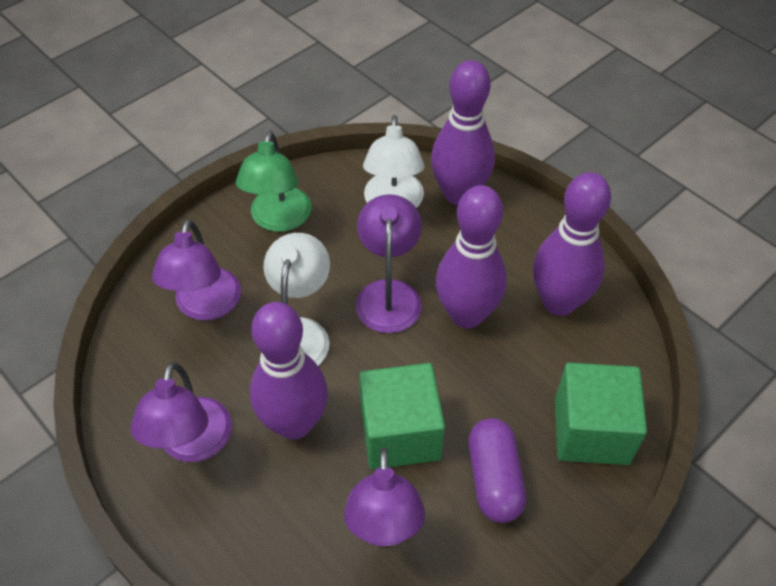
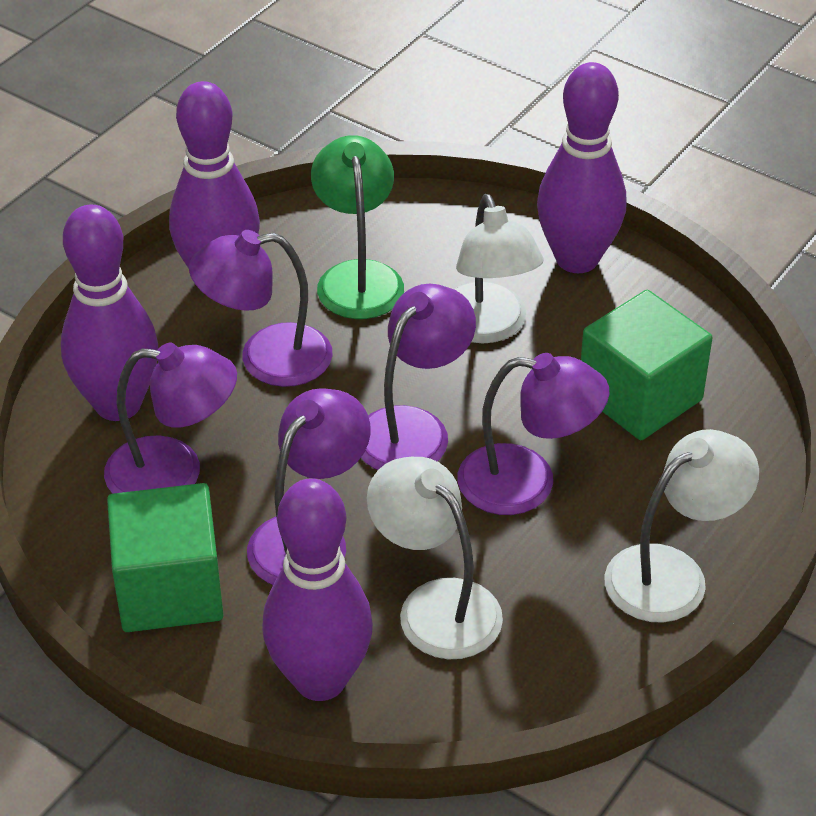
purple capsule: 1 -> 0
purple lamp: 4 -> 5
white lamp: 2 -> 3

